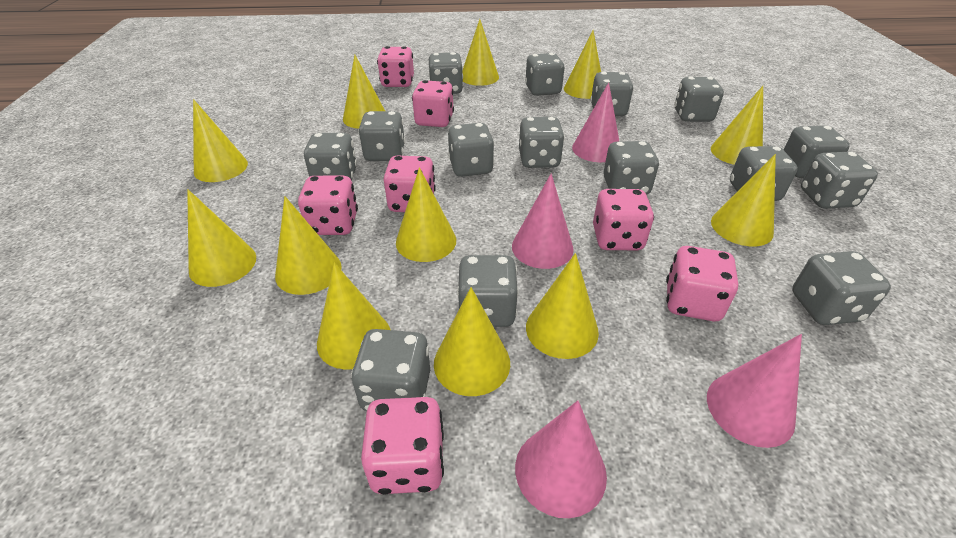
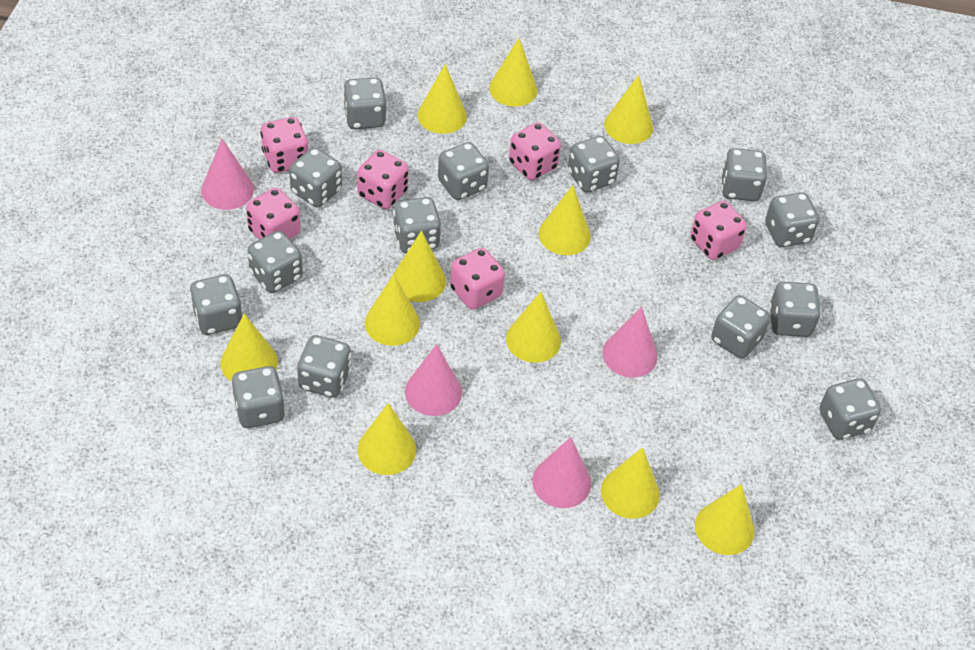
grey dice: 15 -> 14
pink dice: 7 -> 6
yellow cone: 12 -> 11

